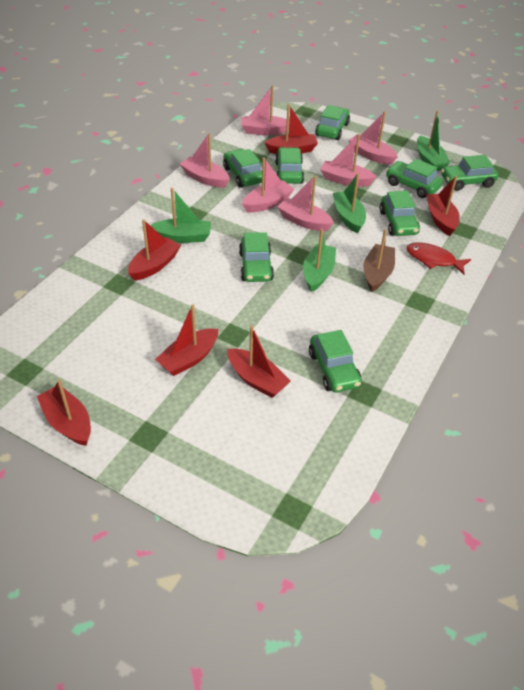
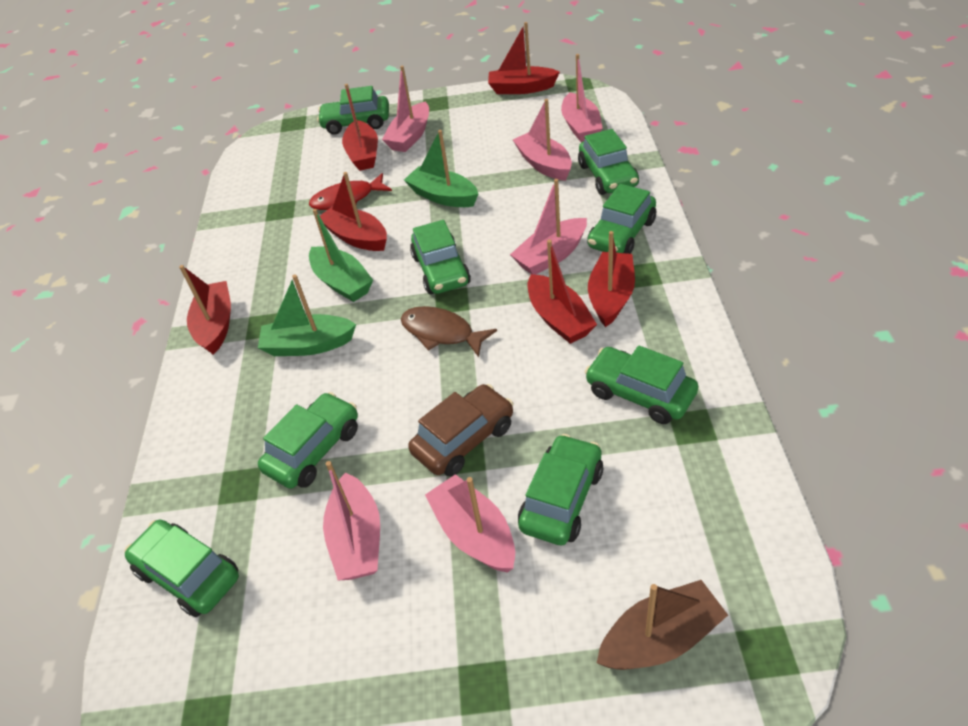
brown car: 0 -> 1
brown fish: 0 -> 1
green boat: 4 -> 3

